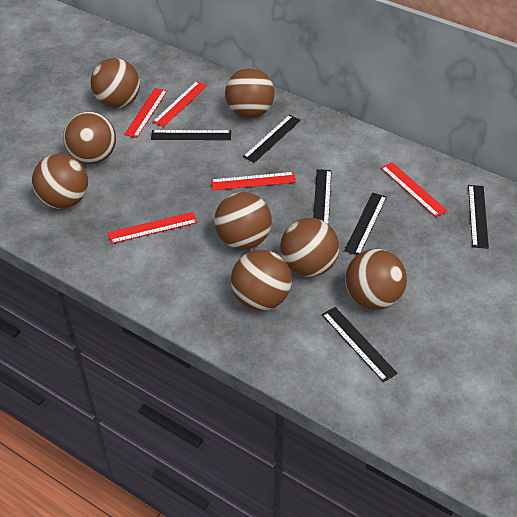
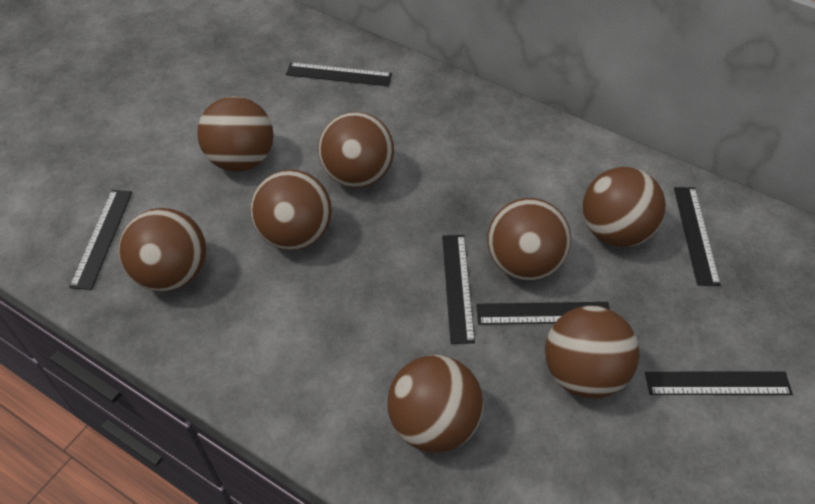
red ruler: 5 -> 0

